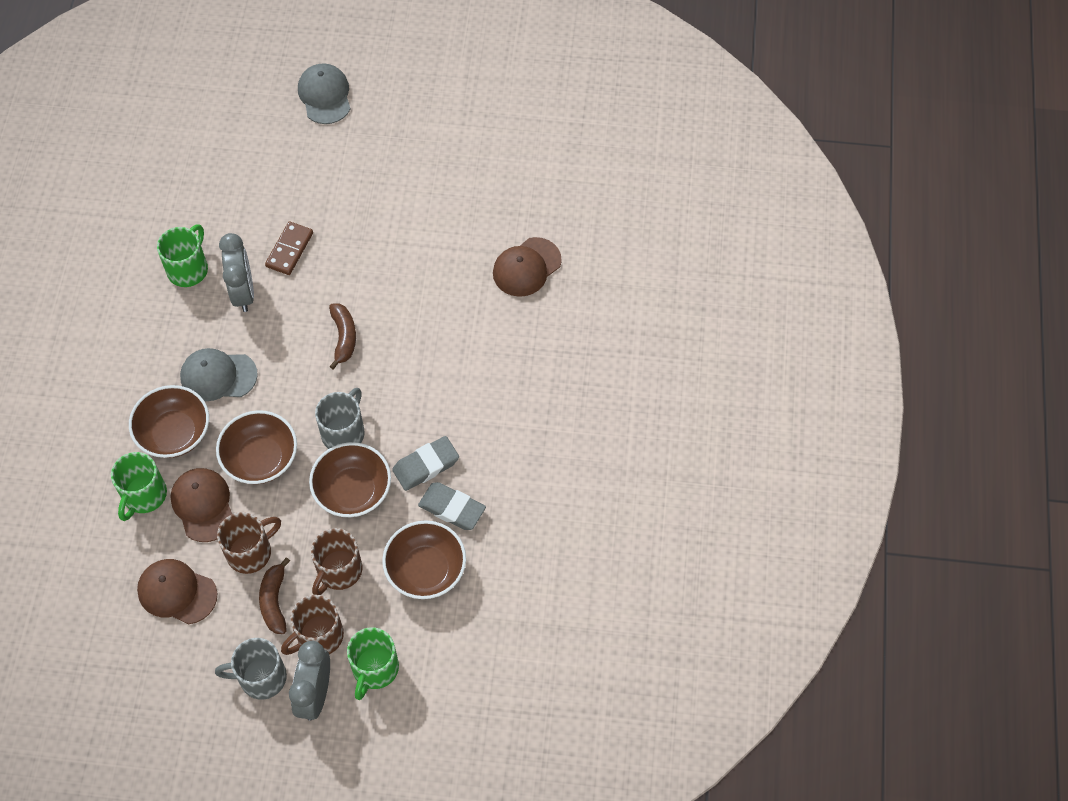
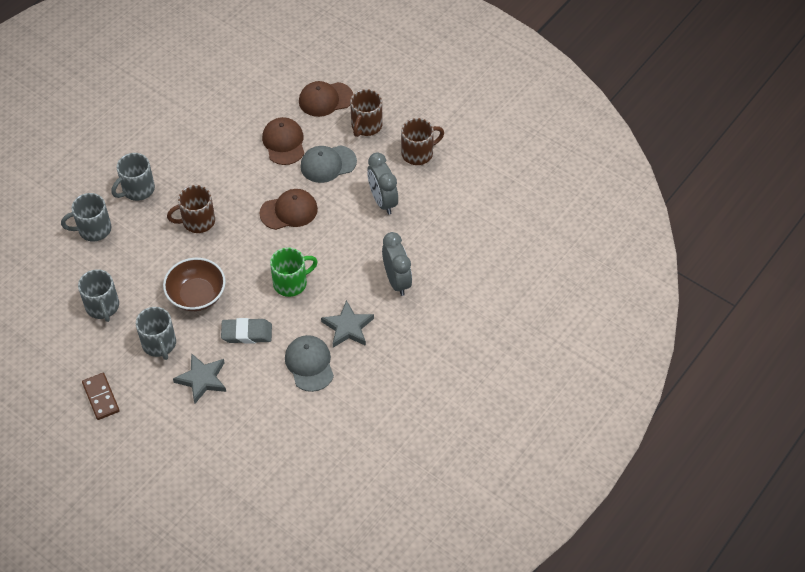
brown banana: 2 -> 0
brown bowl: 4 -> 1
green mug: 3 -> 1
grey eraser: 2 -> 1
grey mug: 2 -> 4
grey star: 0 -> 2

